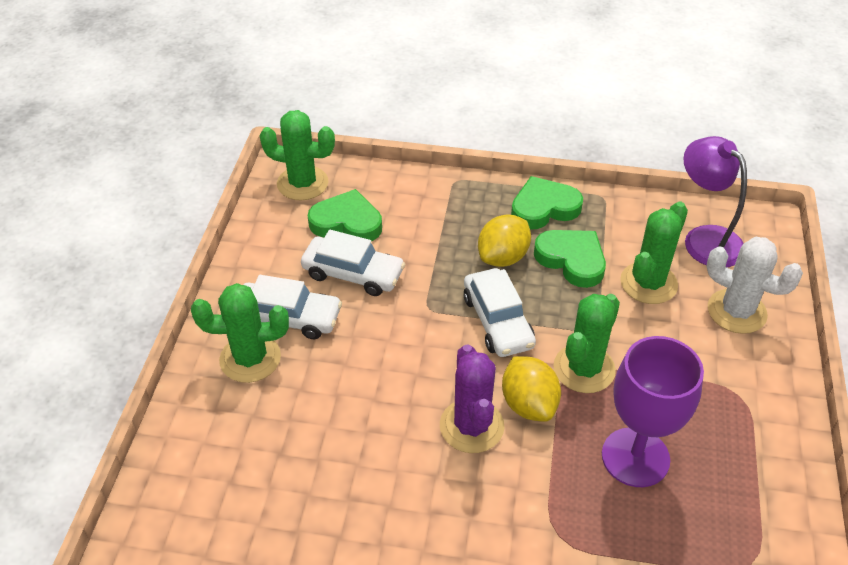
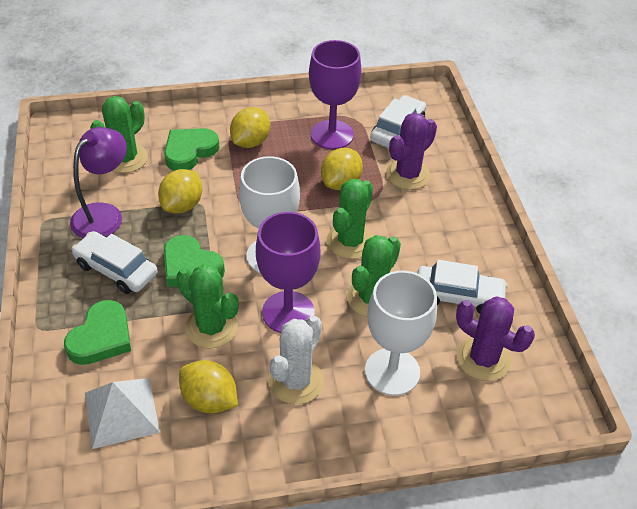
purple cactus: 1 -> 2
purple goblet: 1 -> 2
white goblet: 0 -> 2
white pyramid: 0 -> 1
yellow lemon: 2 -> 4

